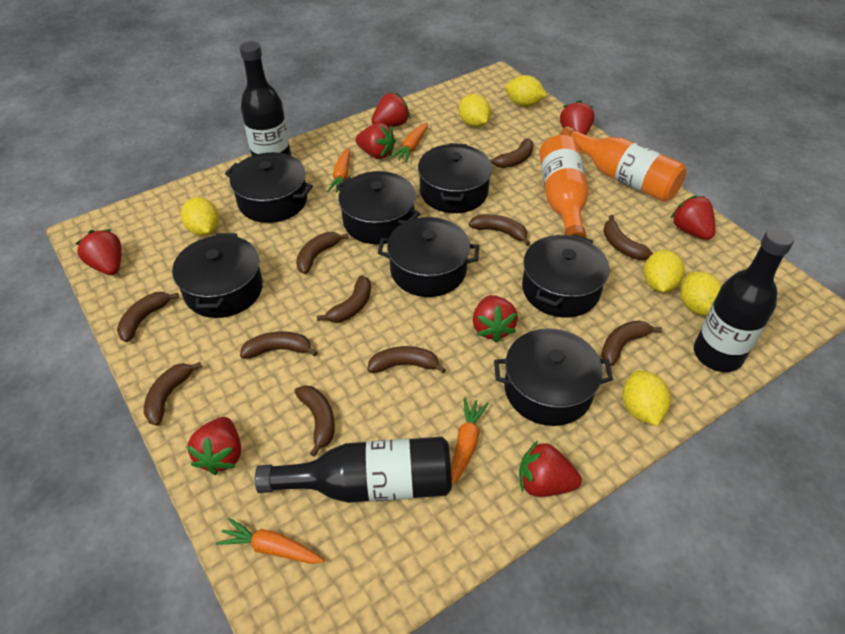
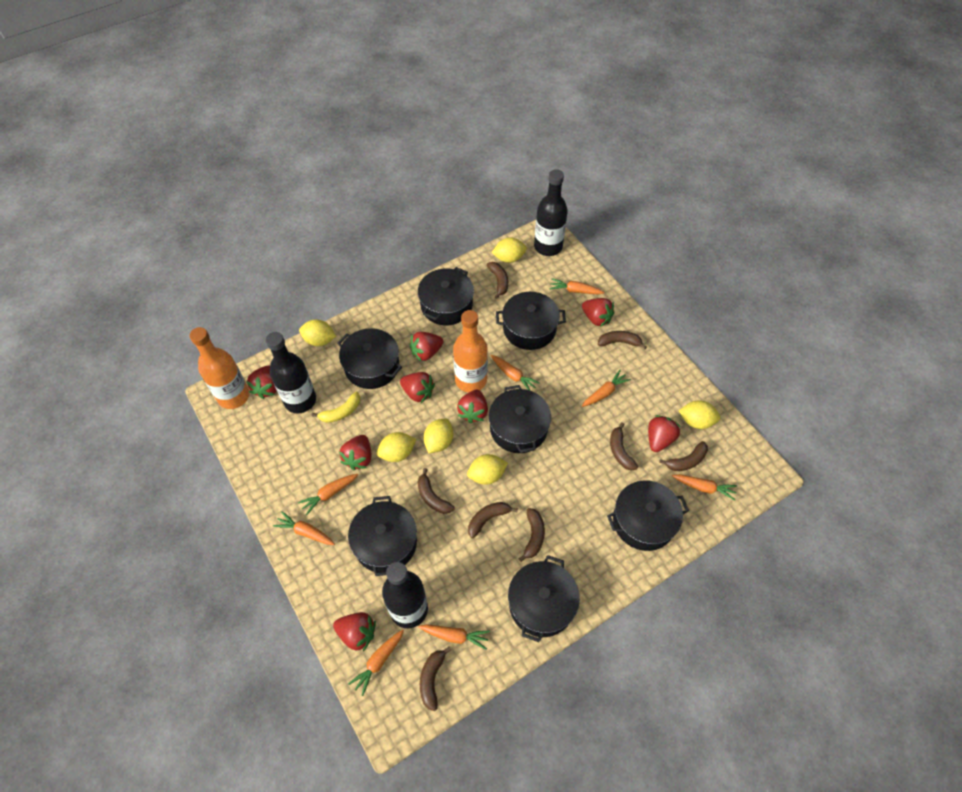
brown banana: 11 -> 8
orange carrot: 4 -> 8
yellow banana: 0 -> 1

